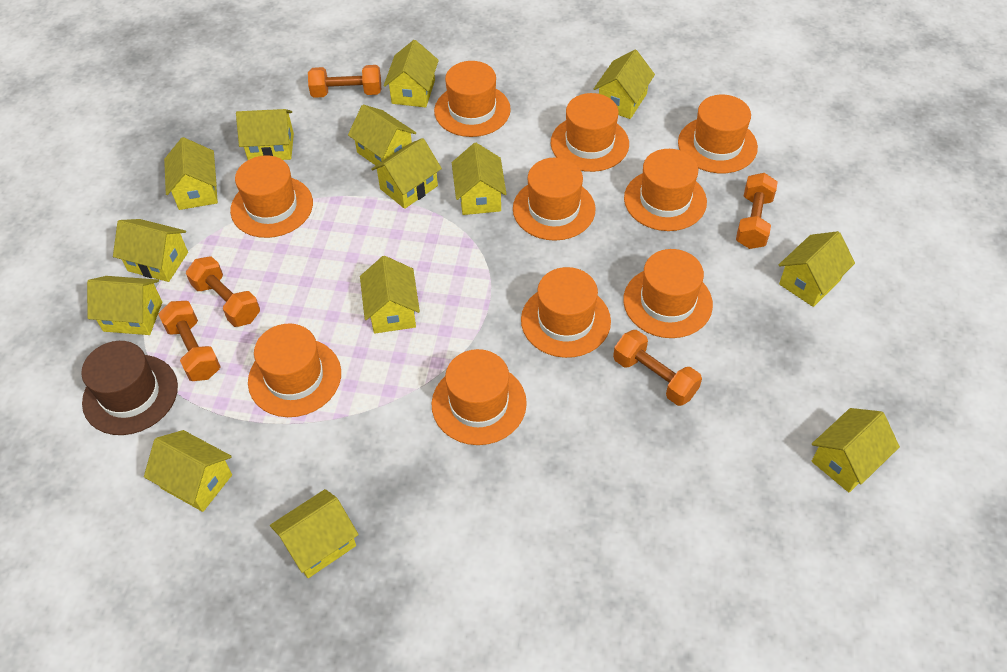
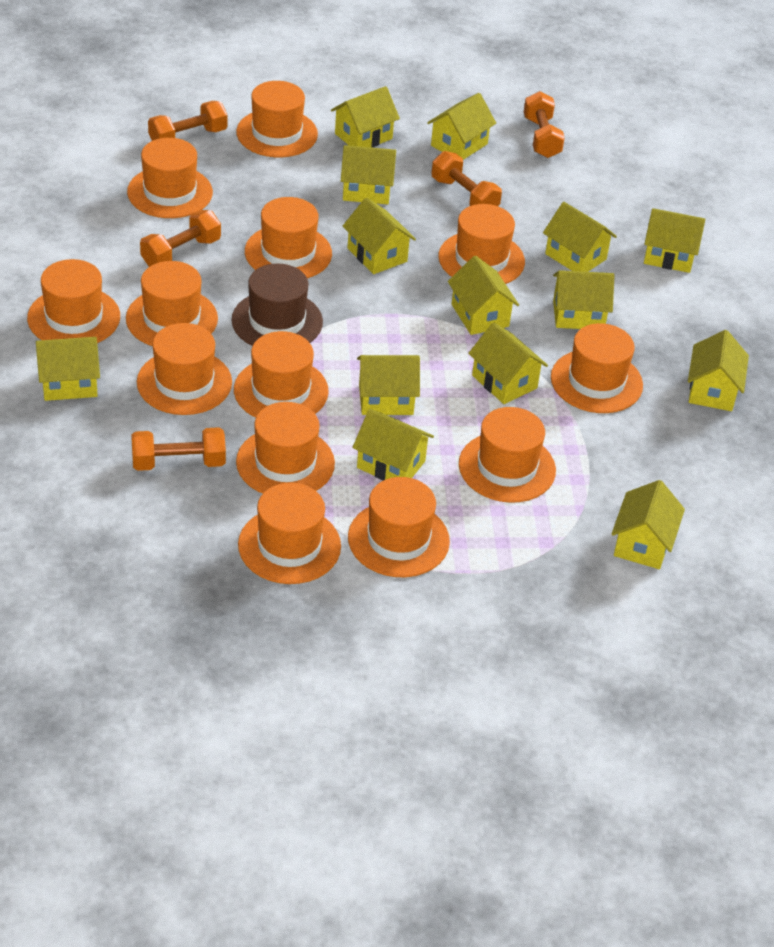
orange hat: 10 -> 13

